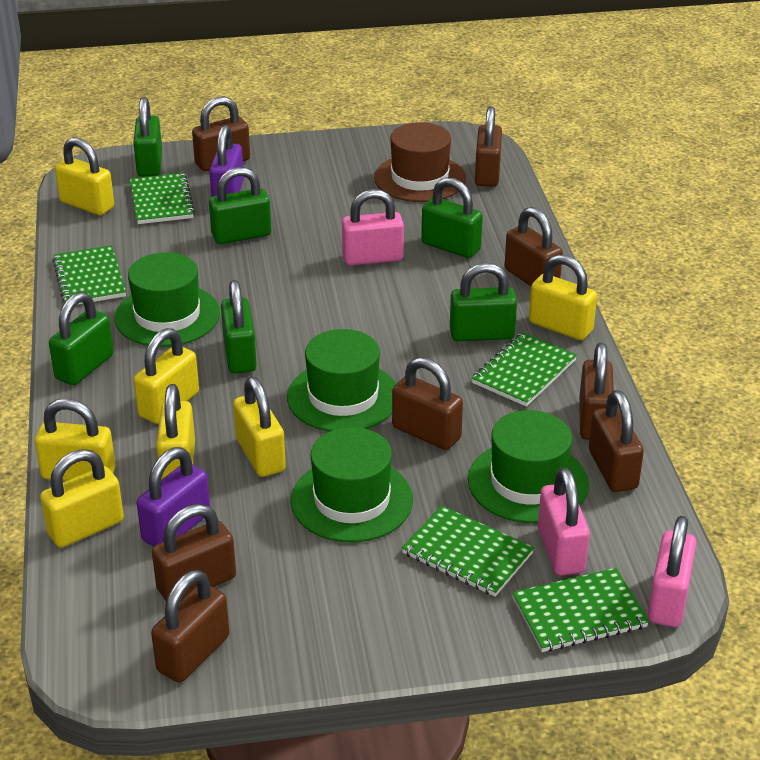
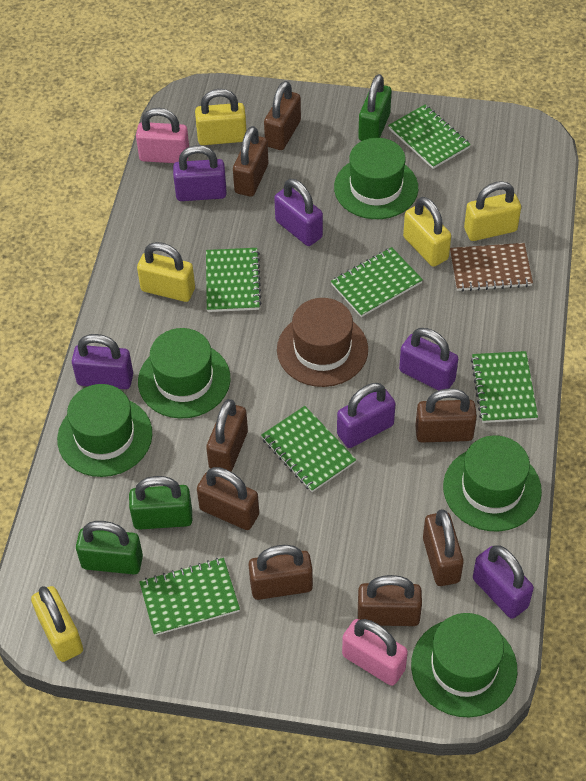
brown notebook: 0 -> 1
green hat: 4 -> 5
green notebook: 5 -> 6
green padlock: 6 -> 3
pink padlock: 3 -> 2
purple padlock: 2 -> 6
yellow padlock: 7 -> 5

